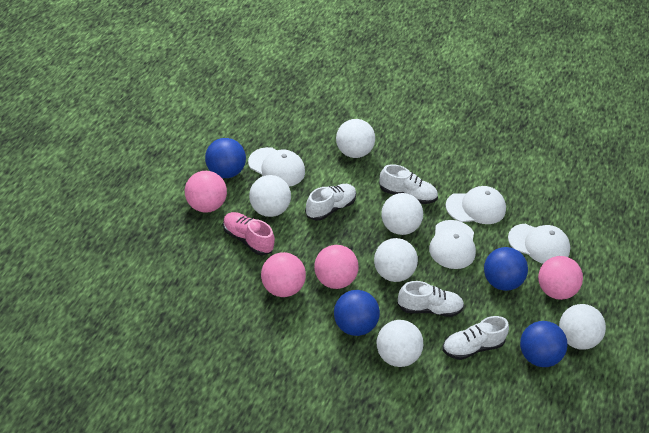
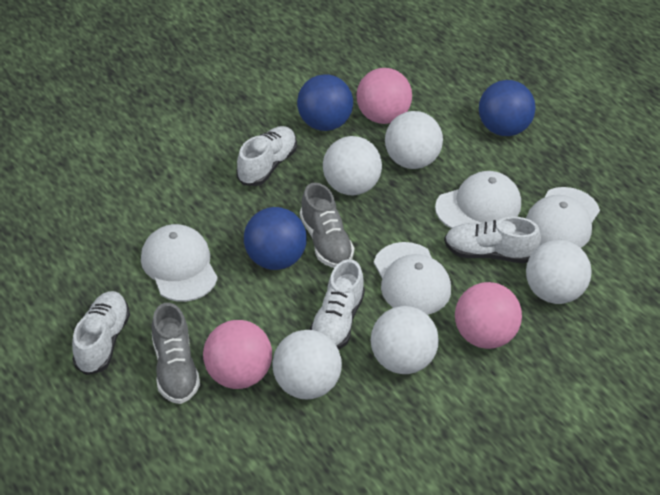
blue ball: 4 -> 3
grey shoe: 0 -> 2
pink ball: 4 -> 3
pink shoe: 1 -> 0
white ball: 6 -> 5

